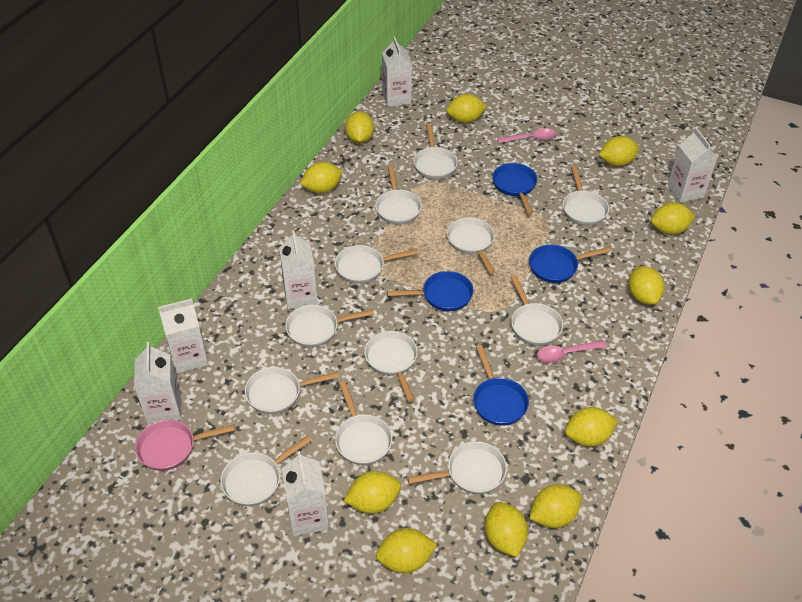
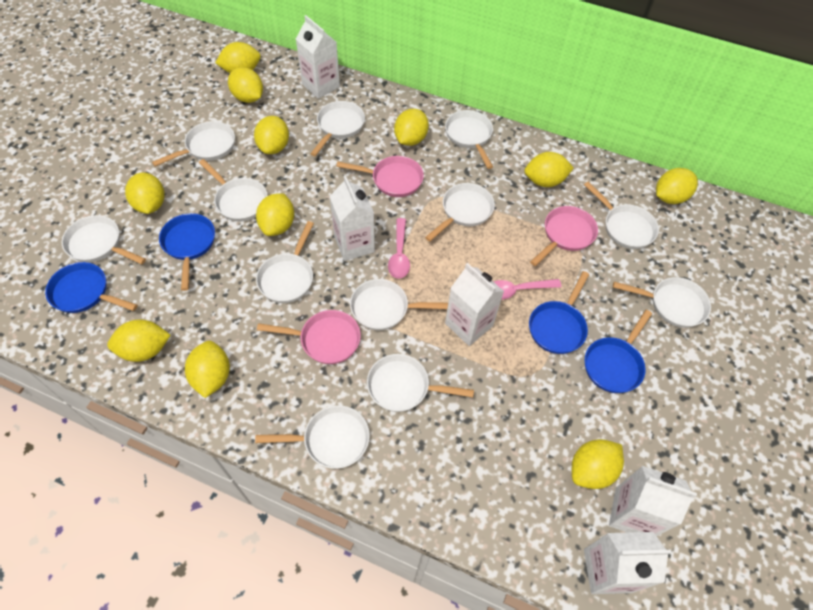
pink pan: 1 -> 3
white carton: 6 -> 5

